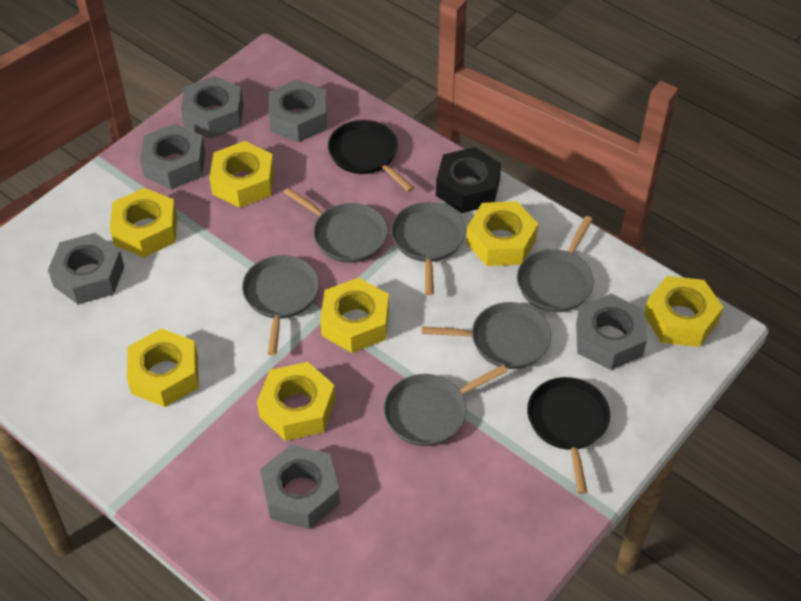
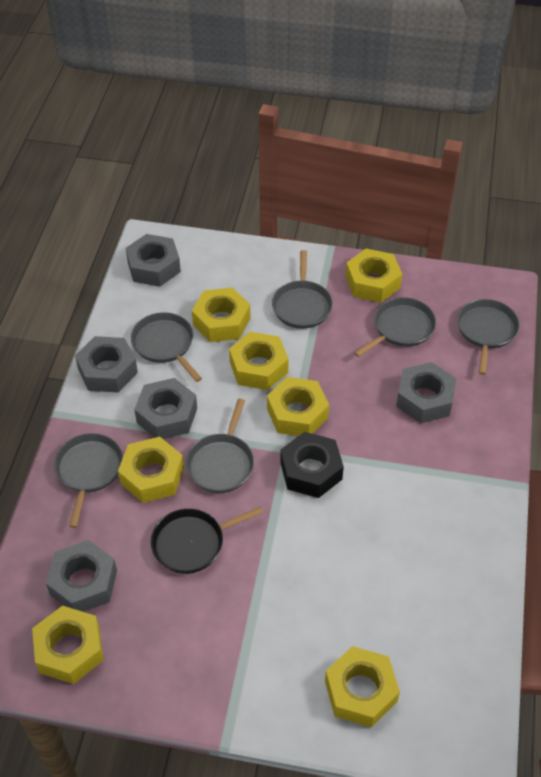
black pan: 2 -> 1
grey nut: 6 -> 5

